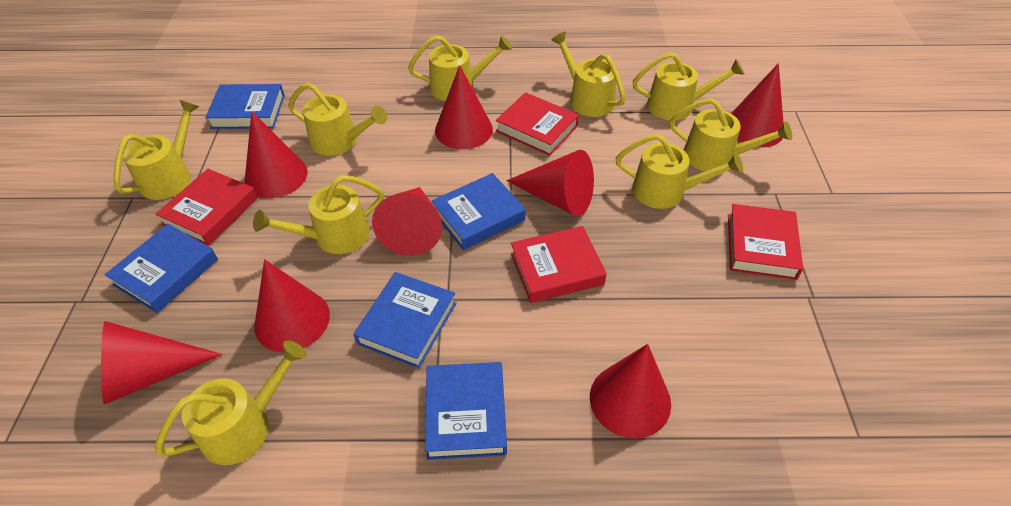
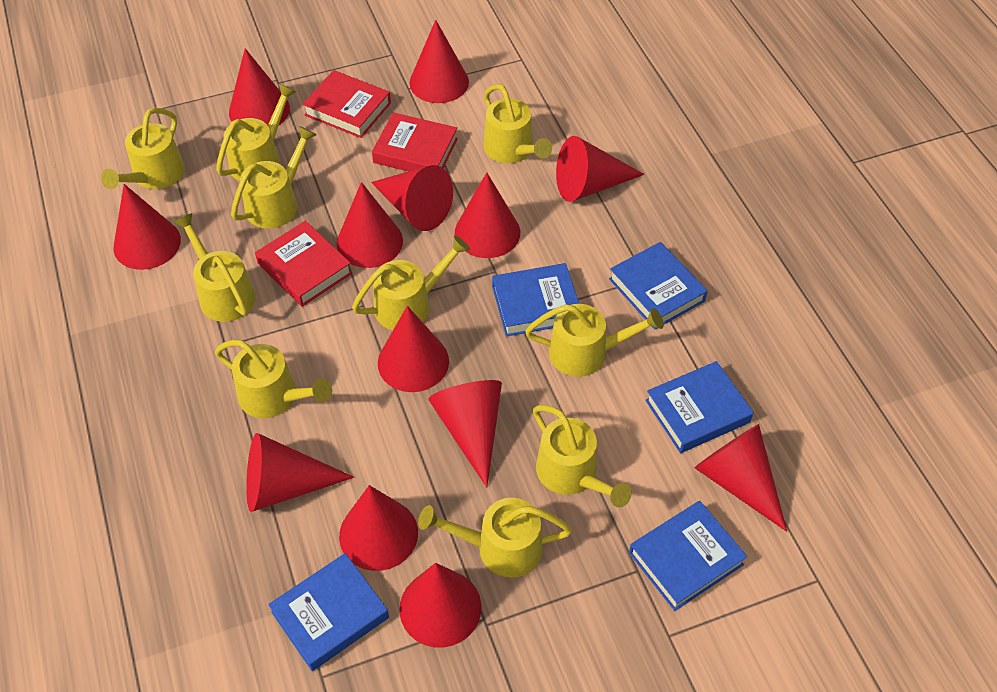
red book: 4 -> 3
red cone: 8 -> 13
yellow watering can: 9 -> 10

